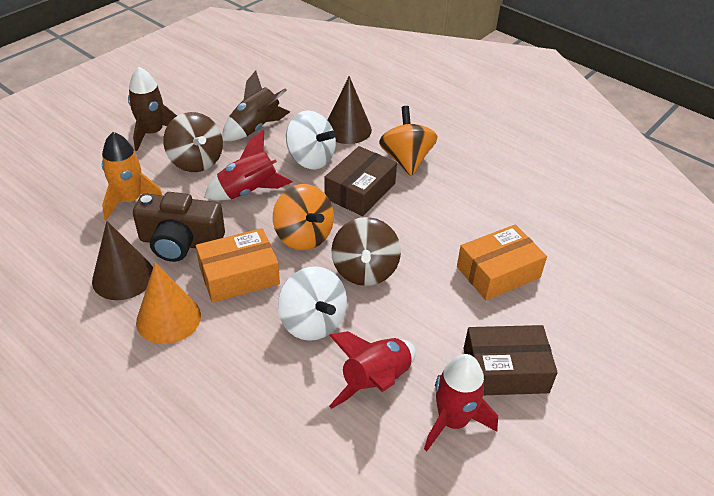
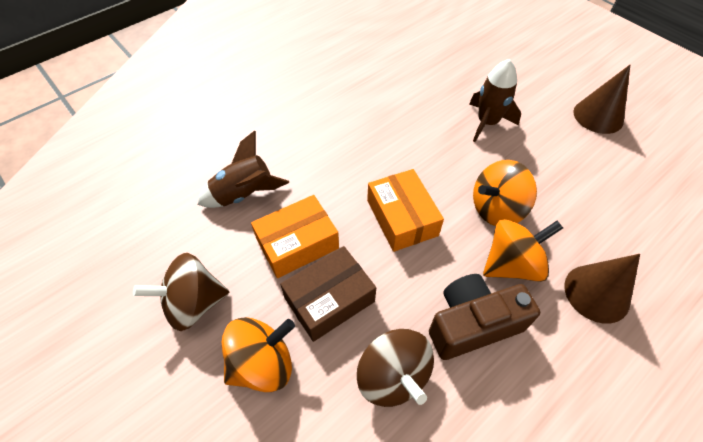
brown box: 2 -> 1
orange cone: 1 -> 0
orange rocket: 1 -> 0
orange spinning top: 2 -> 3
red rocket: 3 -> 0
white spinning top: 2 -> 0

